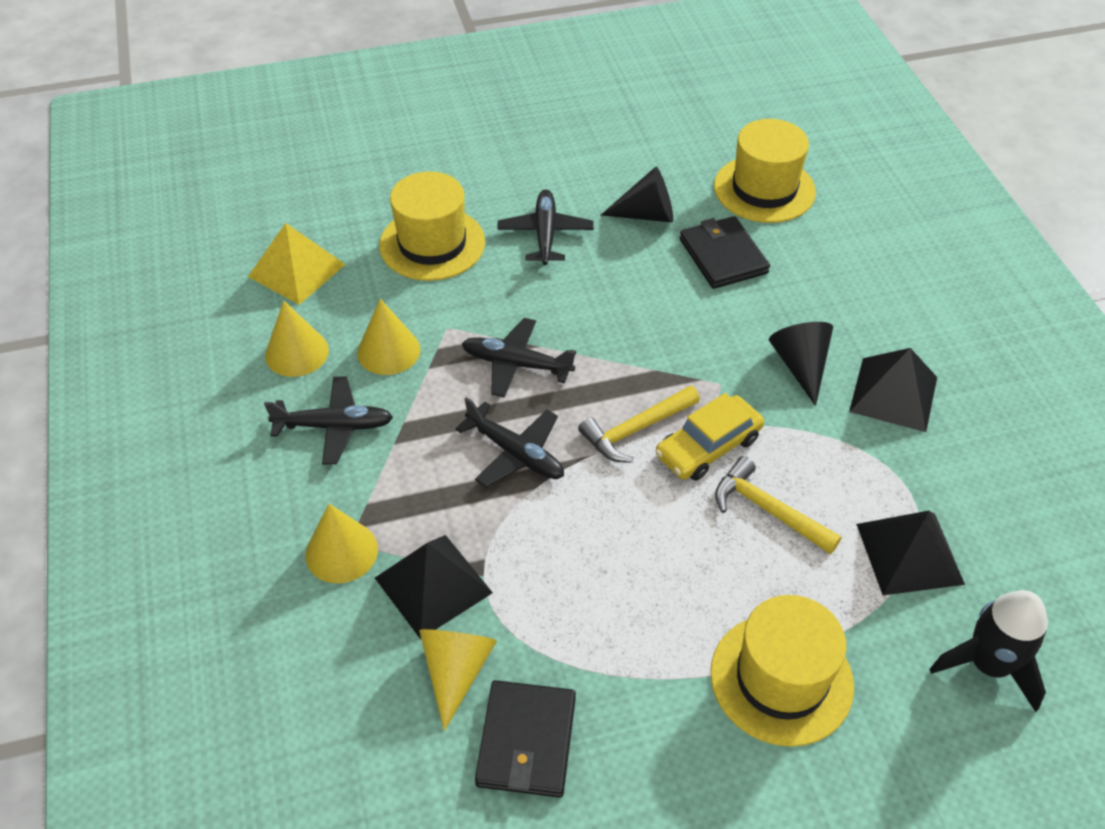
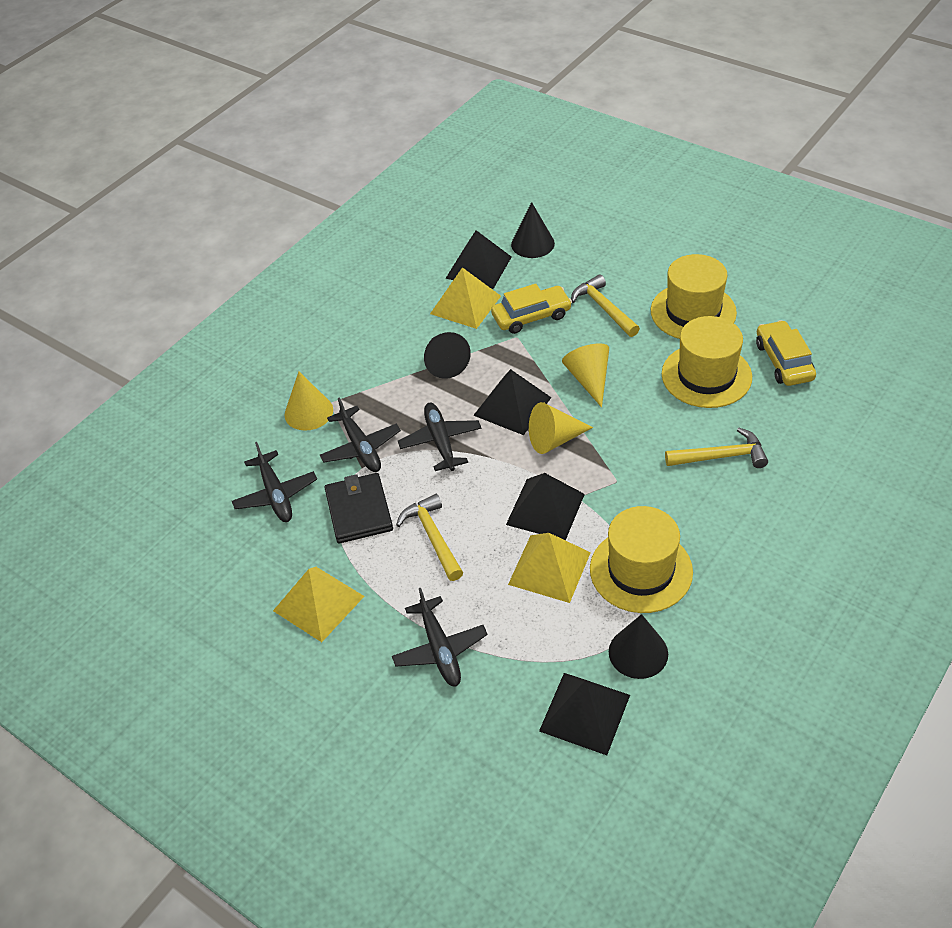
black cone: 2 -> 3
black pyramid: 3 -> 4
black rocket: 1 -> 0
black wallet: 2 -> 1
yellow car: 1 -> 2
yellow cone: 4 -> 3
yellow hammer: 2 -> 3
yellow pyramid: 1 -> 3

